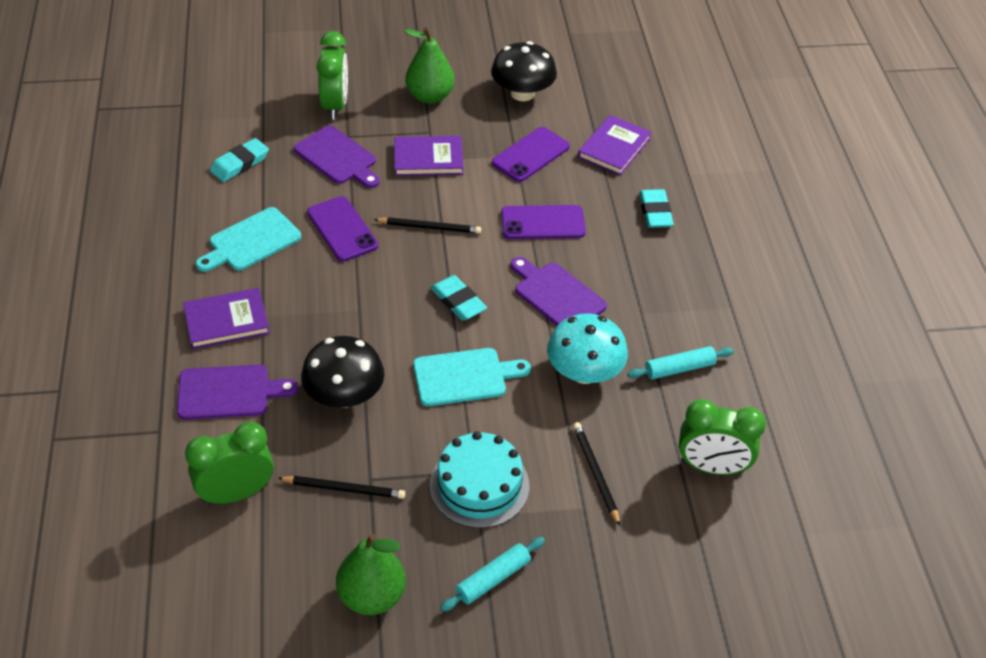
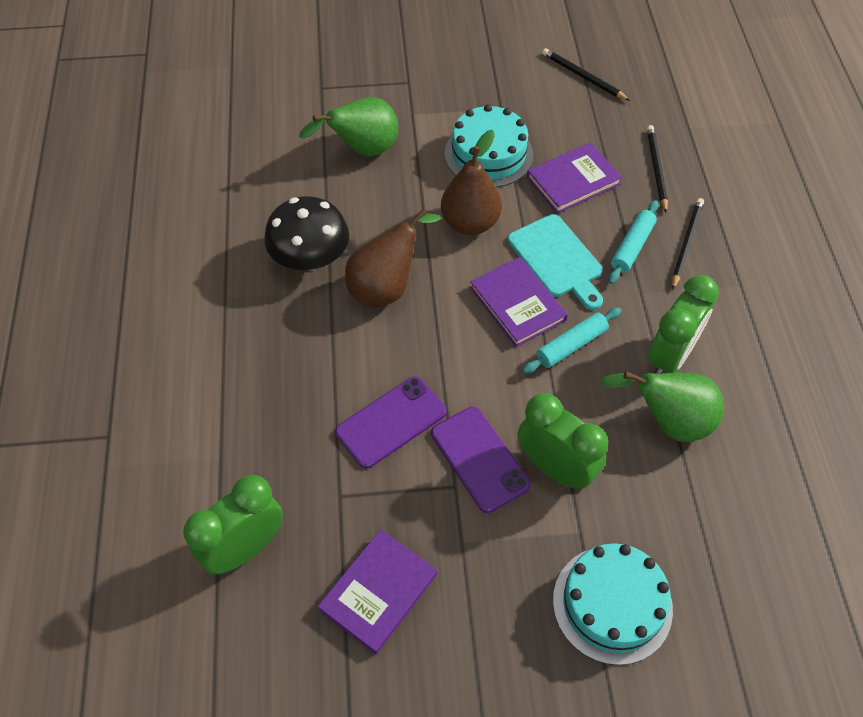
black mushroom: 2 -> 1
brown pear: 0 -> 2
purple cutting board: 3 -> 0
purple phone: 3 -> 2
turquoise cake: 1 -> 2
turquoise cutting board: 2 -> 1
turquoise eraser: 3 -> 0
turquoise mushroom: 1 -> 0

